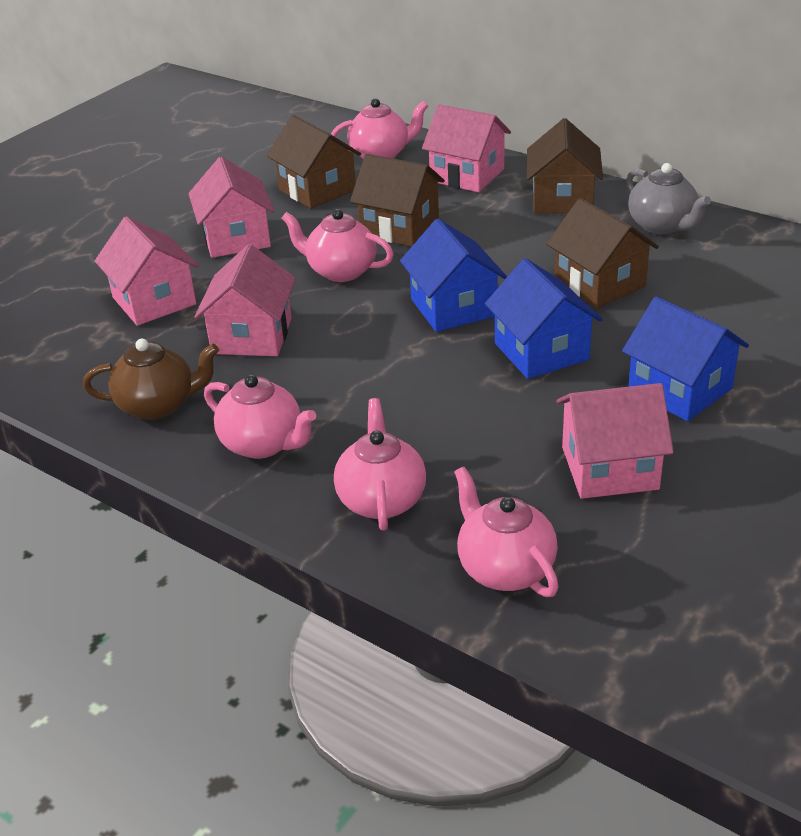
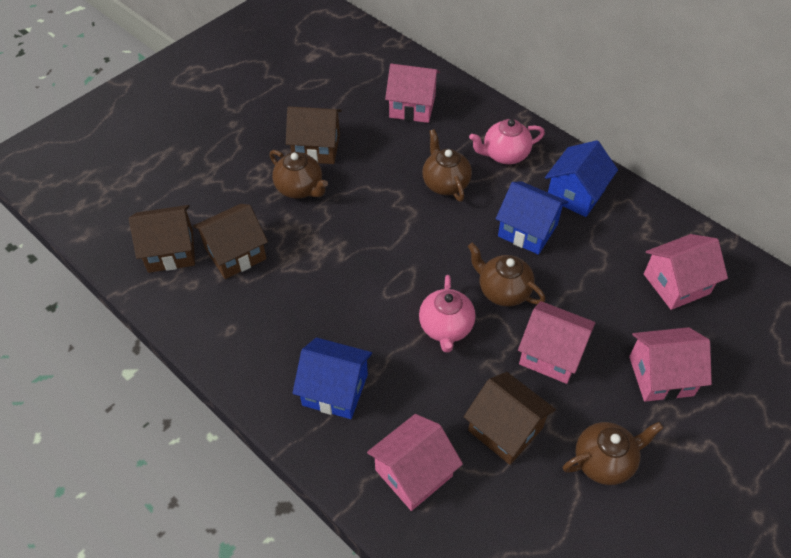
brown teapot: 1 -> 4
grey teapot: 1 -> 0
pink teapot: 5 -> 2

